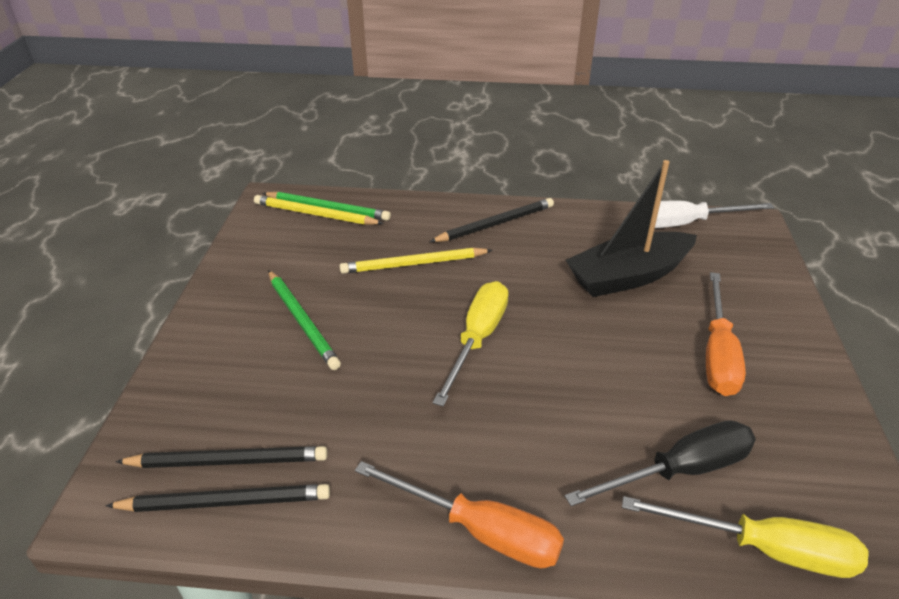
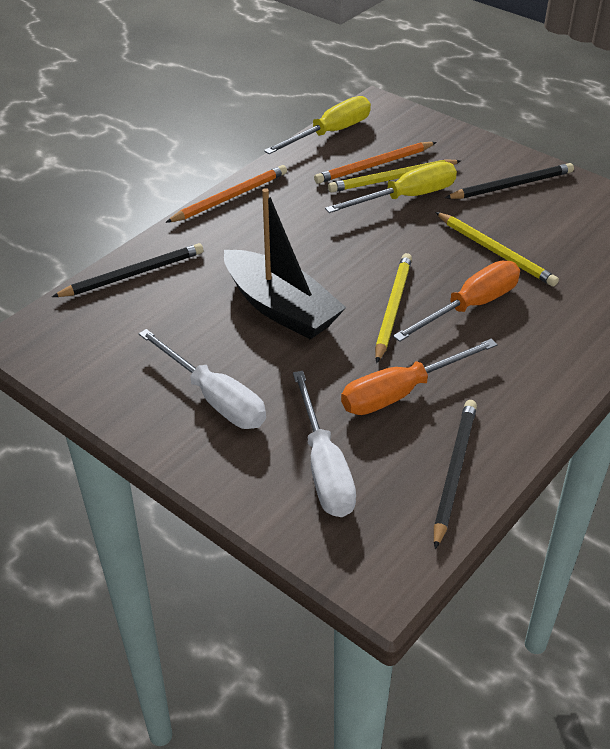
black screwdriver: 1 -> 0
green pencil: 2 -> 0
orange pencil: 0 -> 2
white screwdriver: 1 -> 2
yellow pencil: 2 -> 3

